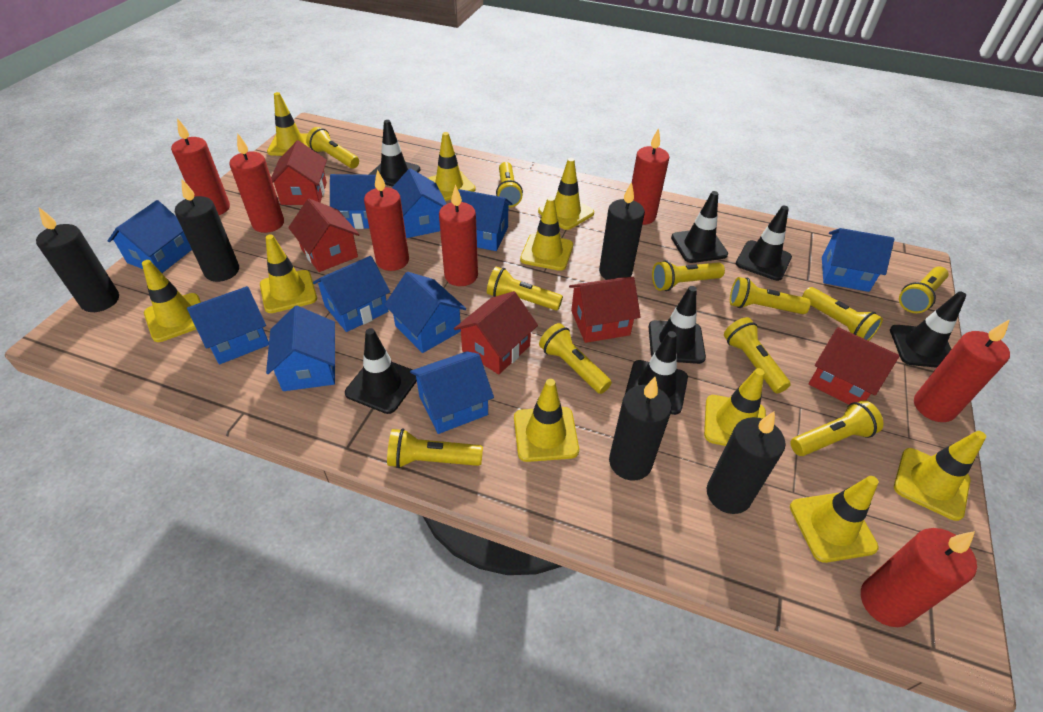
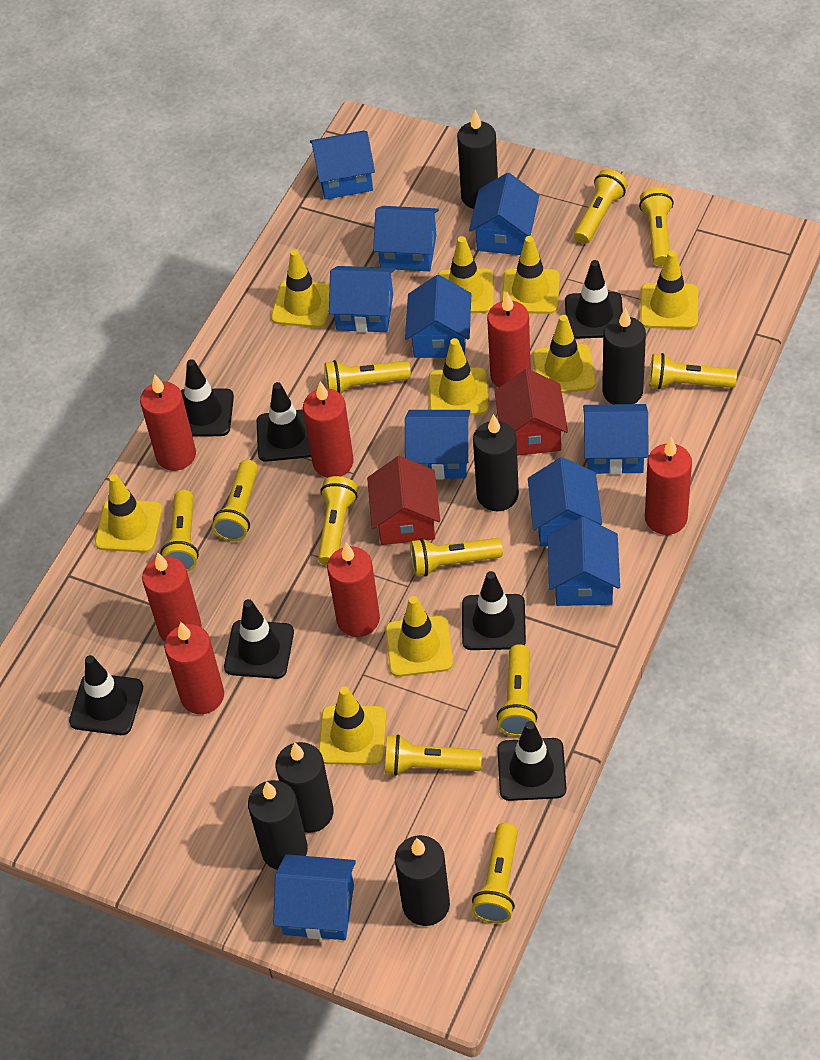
black candle: 5 -> 6
red house: 5 -> 2
yellow traffic cone: 10 -> 9

